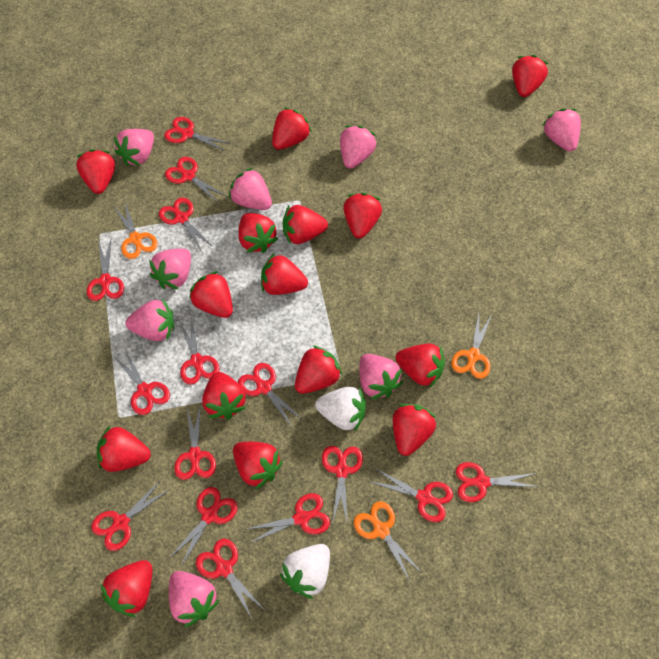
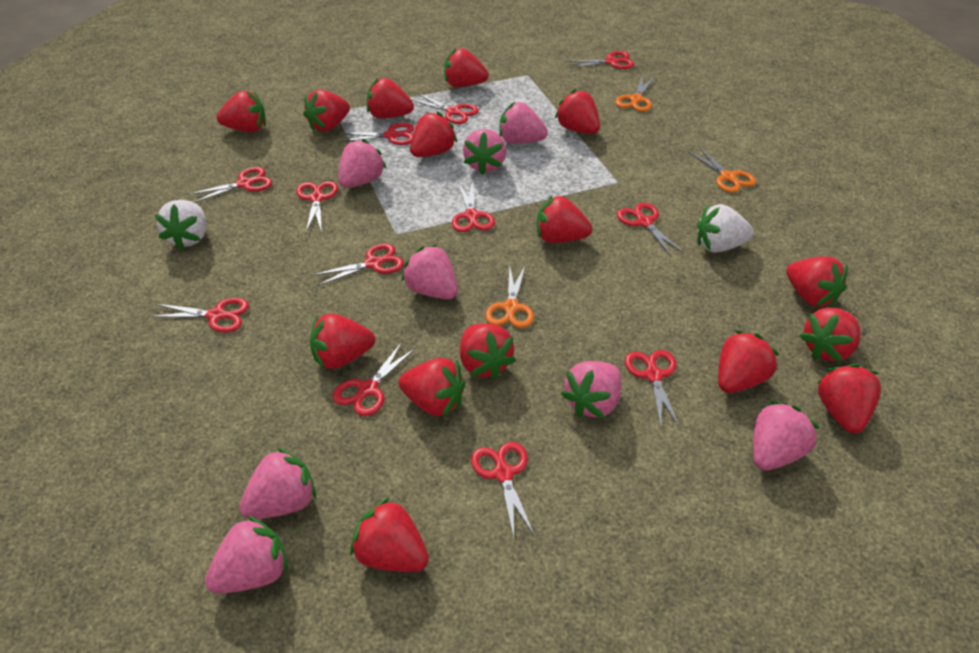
red scissors: 15 -> 12

